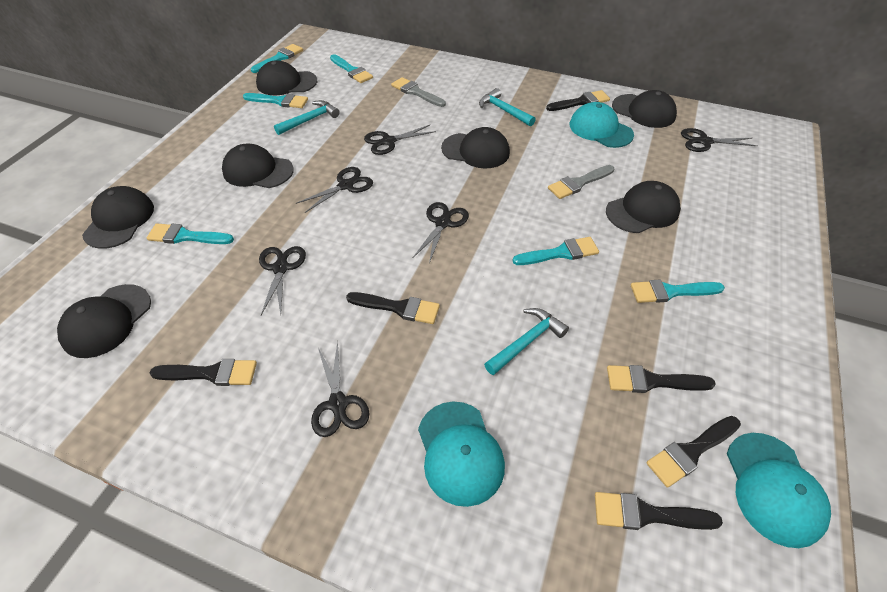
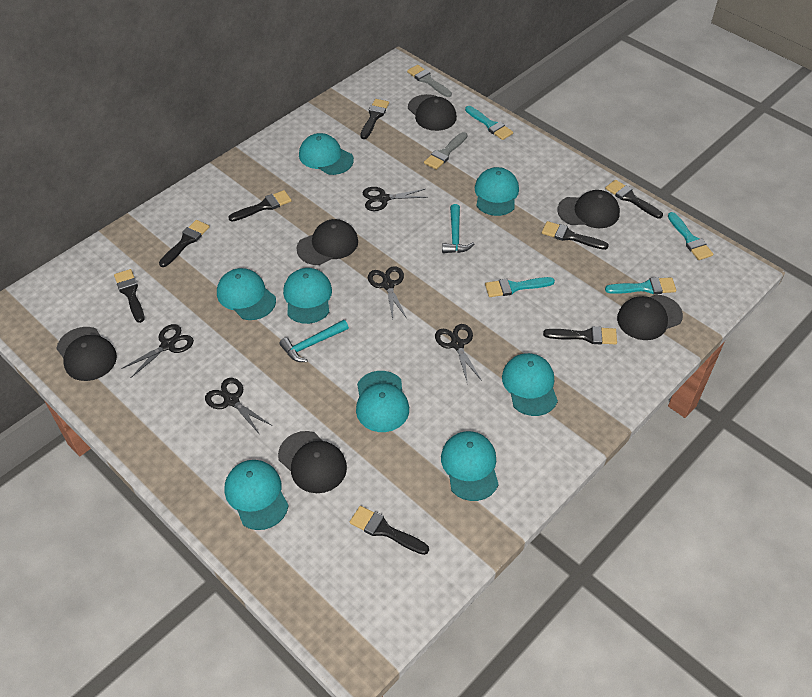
black brush: 6 -> 8
black cap: 7 -> 6
black scissors: 6 -> 5
turquoise brush: 6 -> 4
turquoise cap: 3 -> 8
turquoise hammer: 3 -> 2

